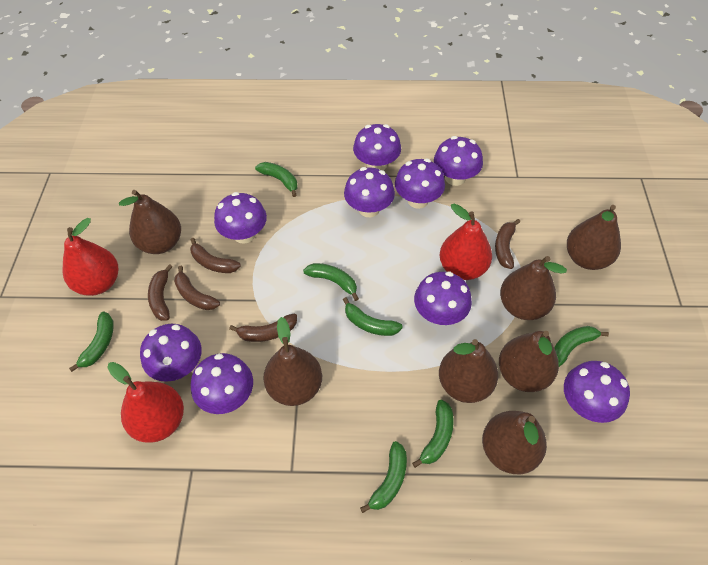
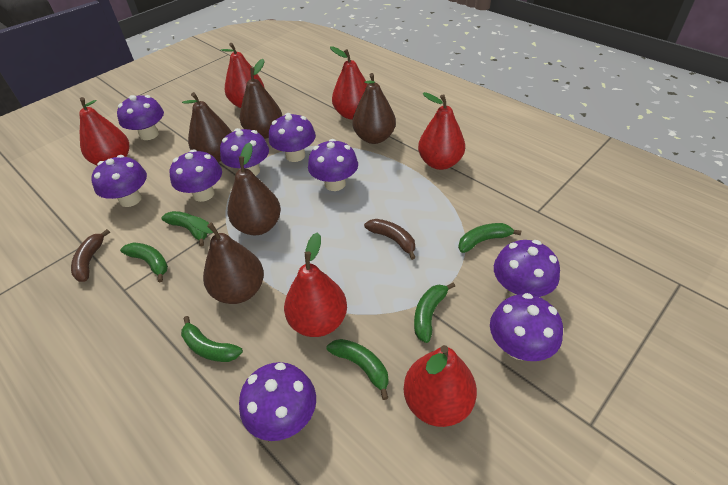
brown banana: 5 -> 2
brown pear: 7 -> 5
green banana: 7 -> 6
red pear: 3 -> 6

